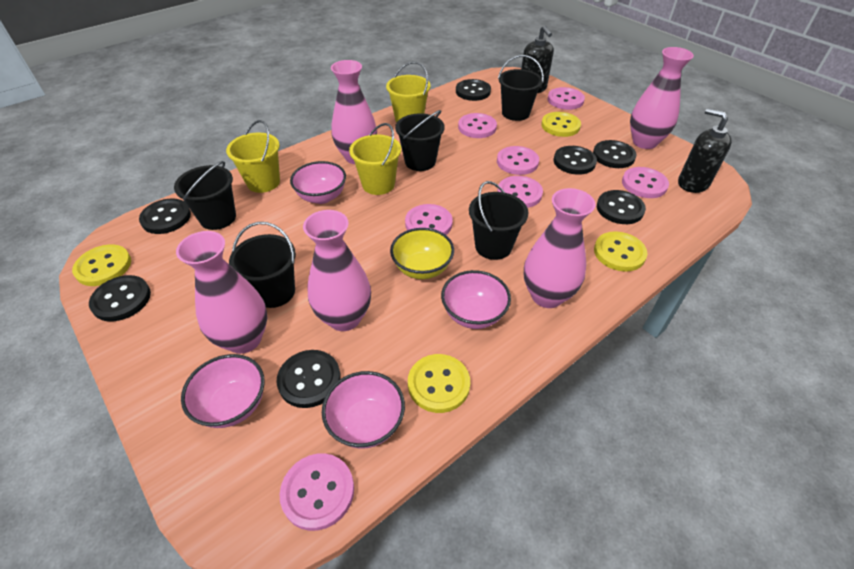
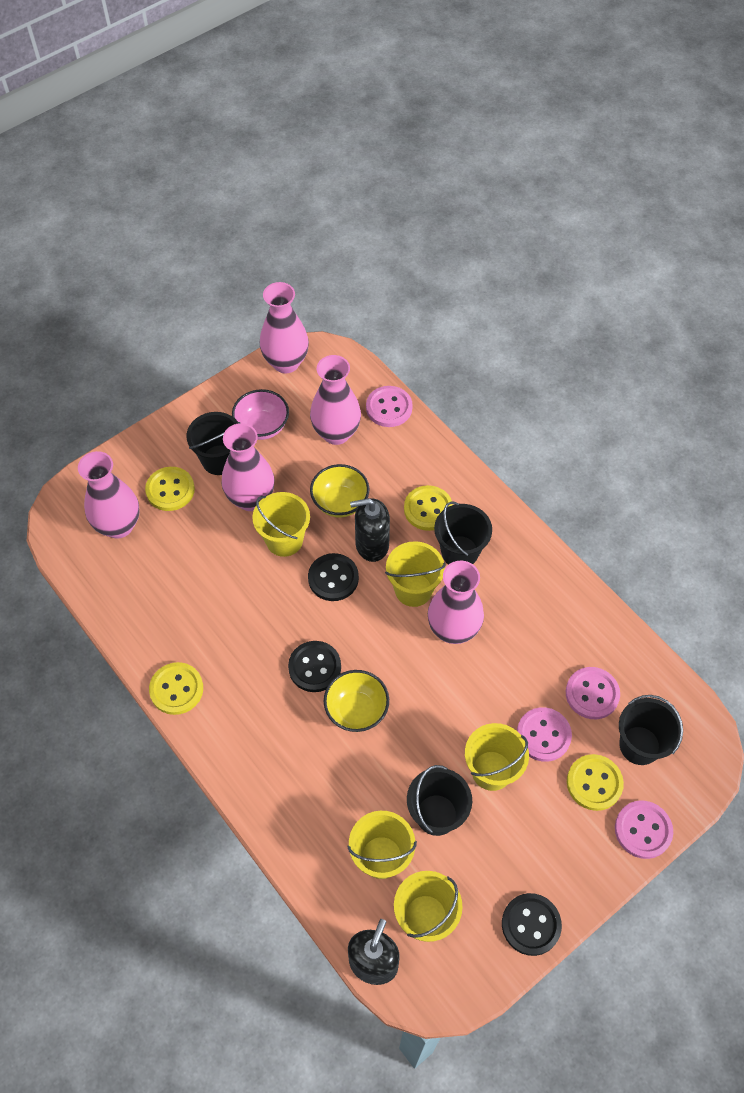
black bucket: 5 -> 4
black button: 7 -> 3
pink bowl: 4 -> 1
pink button: 7 -> 4
yellow bowl: 1 -> 2
yellow bucket: 3 -> 5

